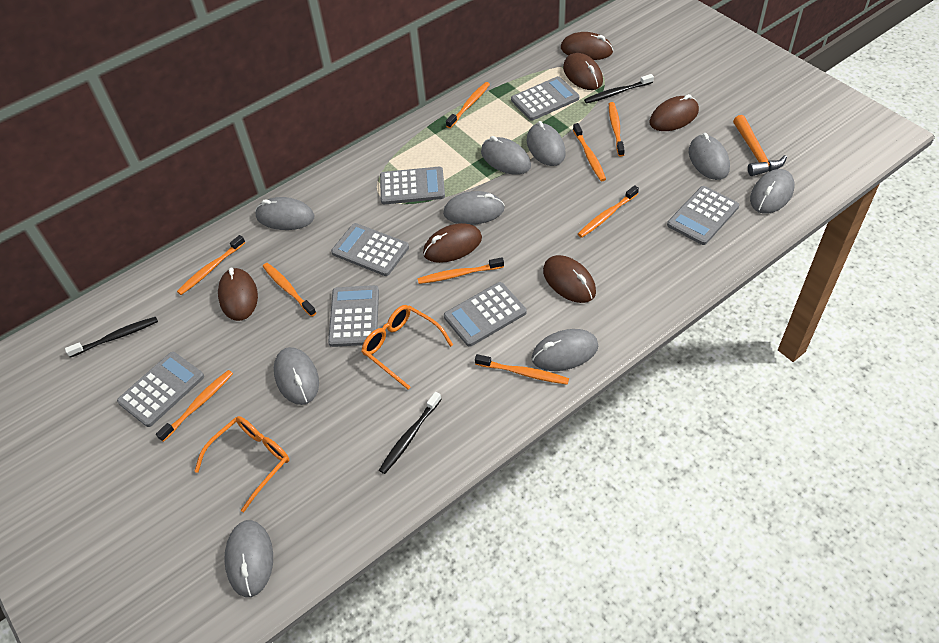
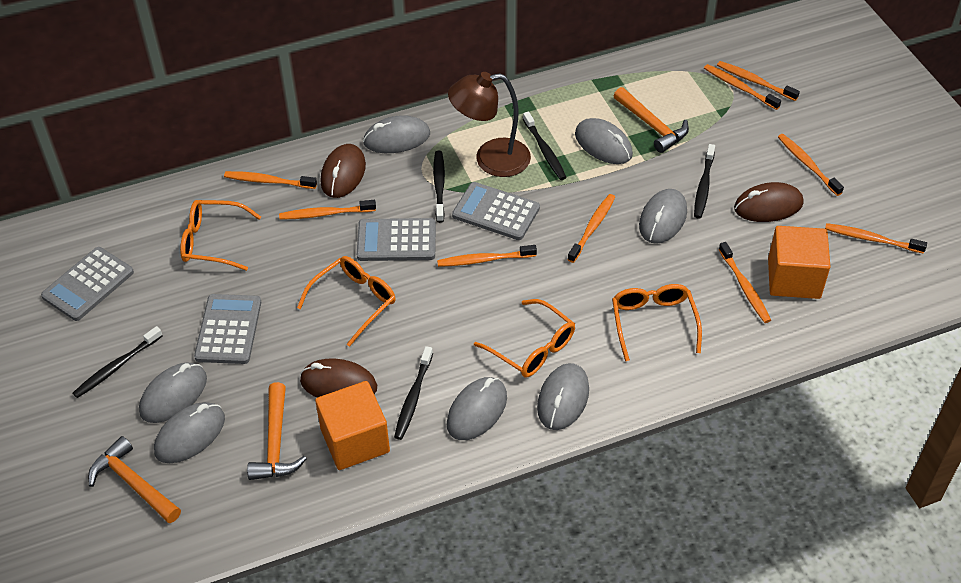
black toothbrush: 3 -> 5
brown lamp: 0 -> 1
brown mouse: 6 -> 3
grey calculator: 7 -> 4
grey mouse: 9 -> 7
orange cube: 0 -> 2
orange glasses: 2 -> 4
orange hammer: 1 -> 3

